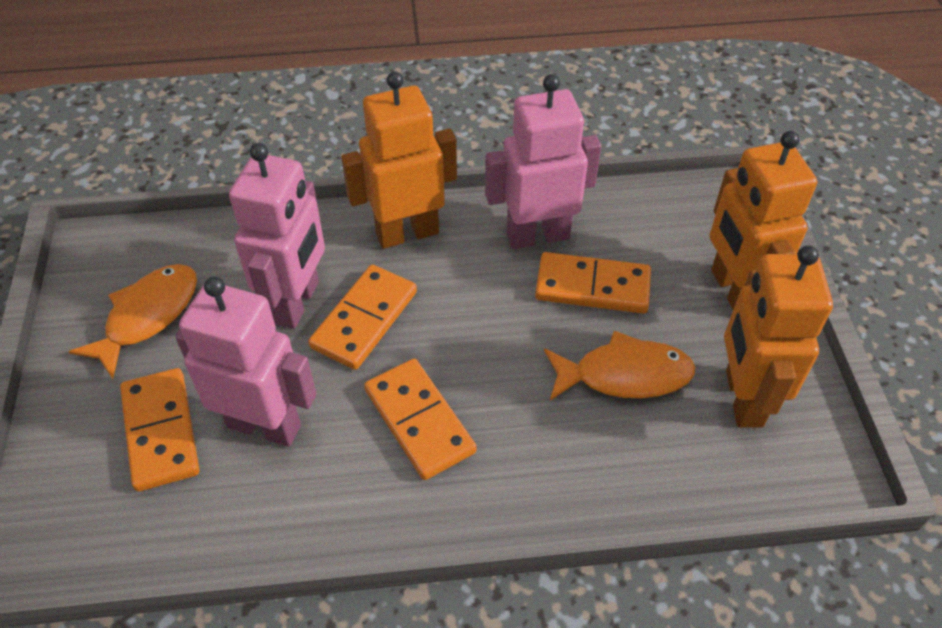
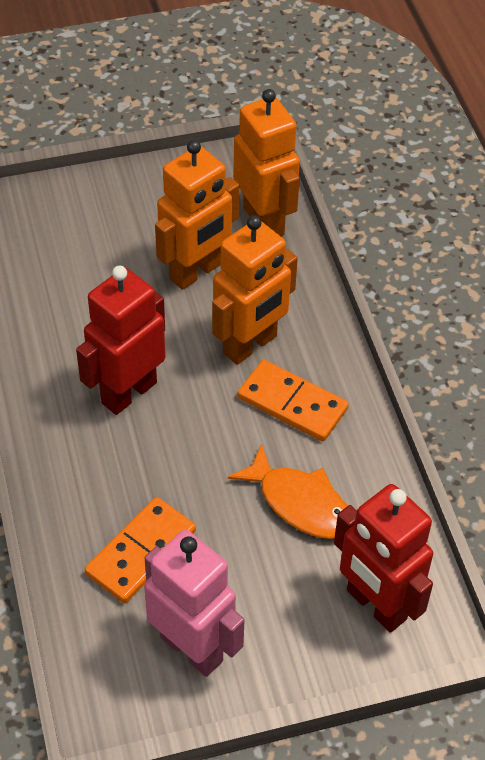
orange domino: 4 -> 2
orange fish: 2 -> 1
pink robot: 3 -> 1
red robot: 0 -> 2

